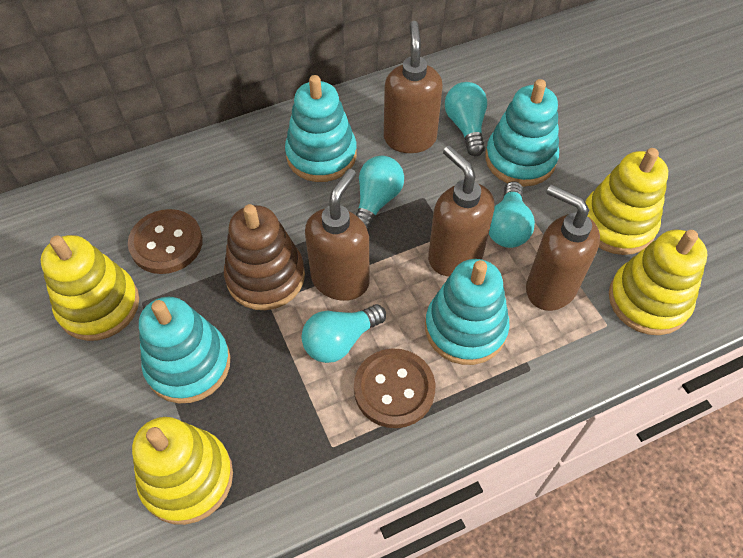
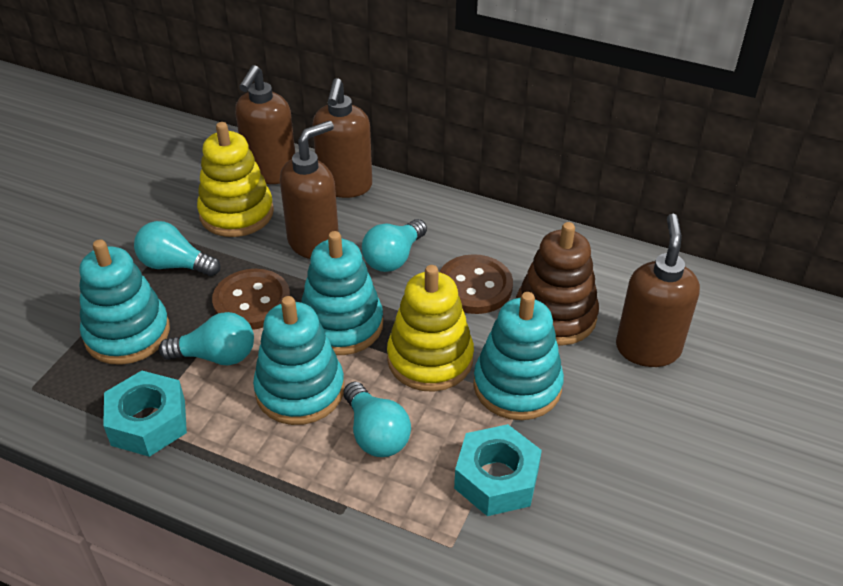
turquoise nut: 0 -> 2
yellow stacking toy: 4 -> 2

